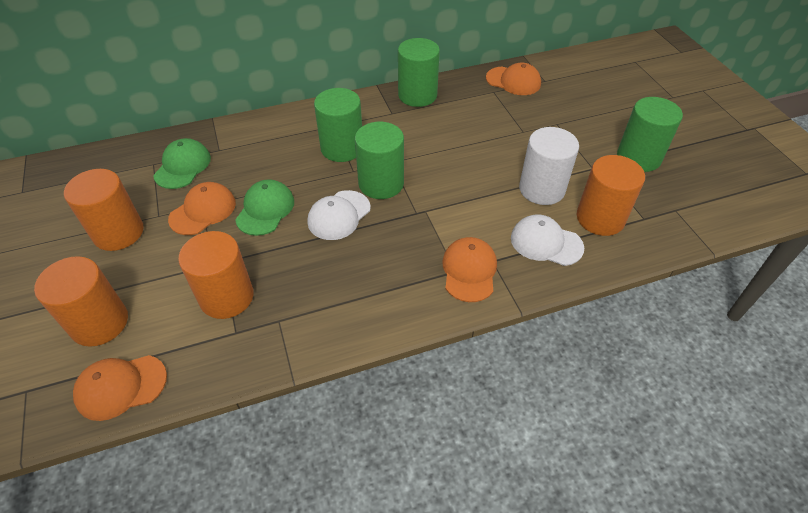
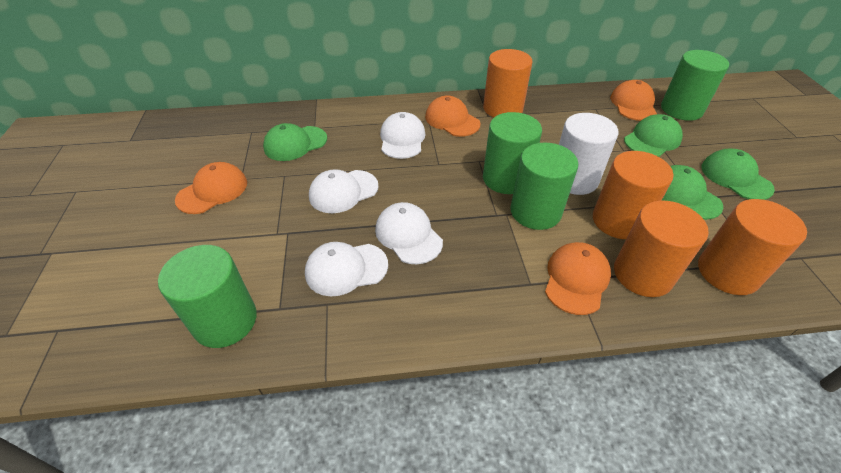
green cap: 2 -> 4
white cap: 2 -> 4

